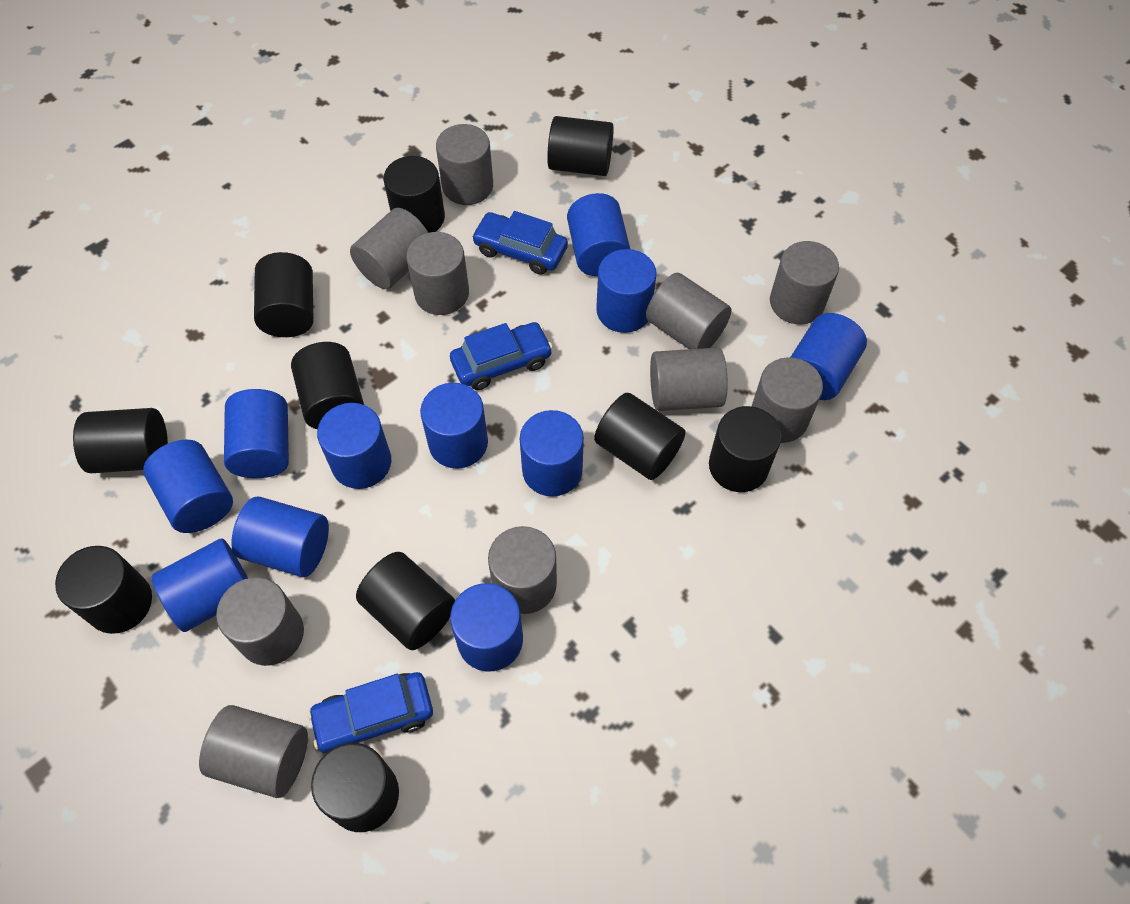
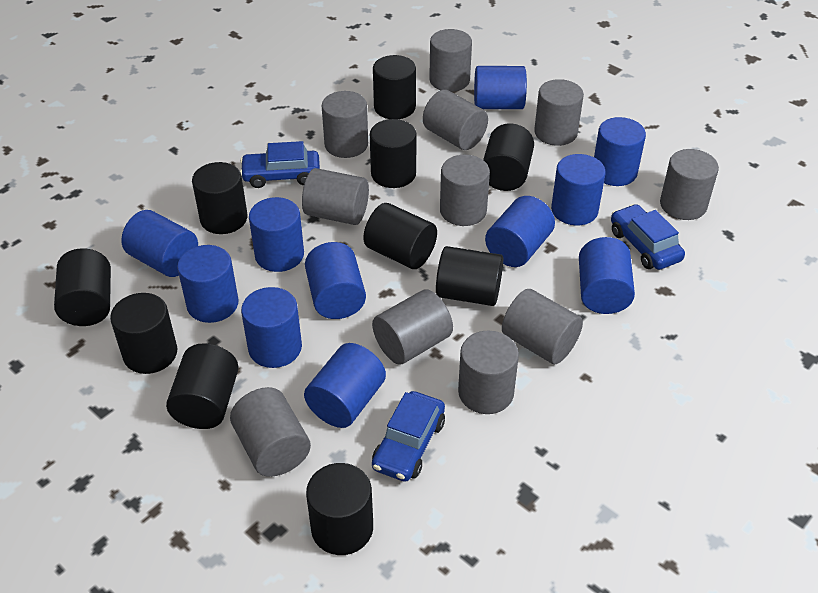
grey cylinder: 10 -> 11

